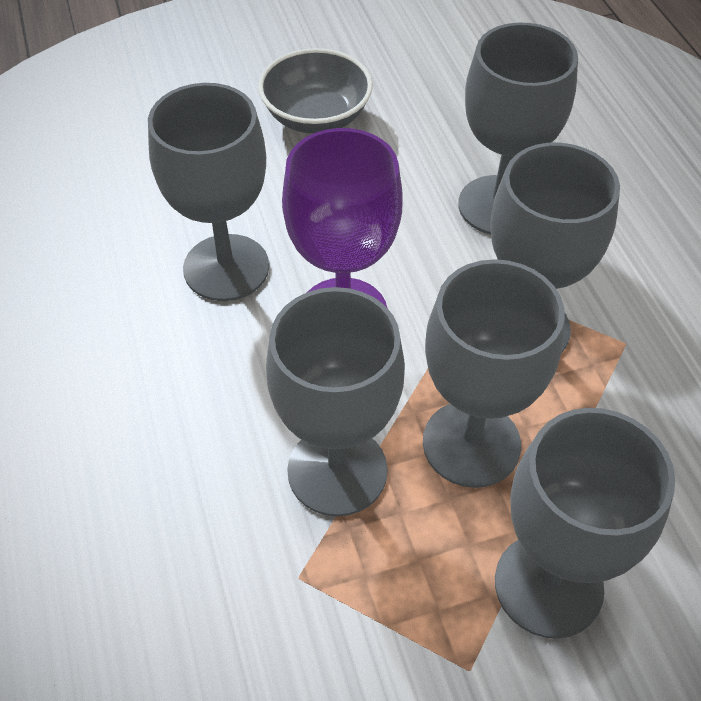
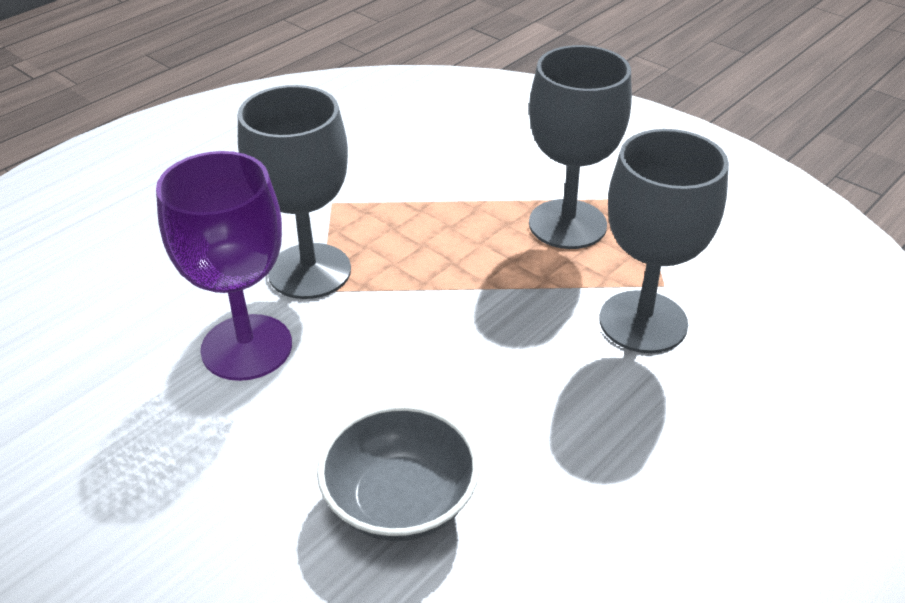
grey goblet: 6 -> 3

